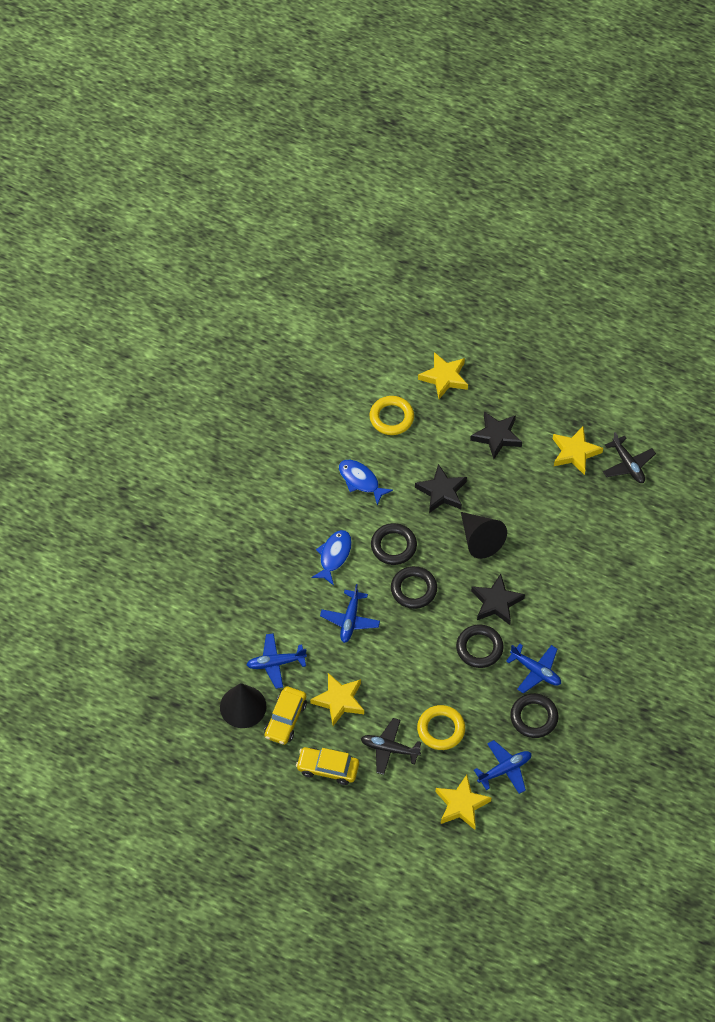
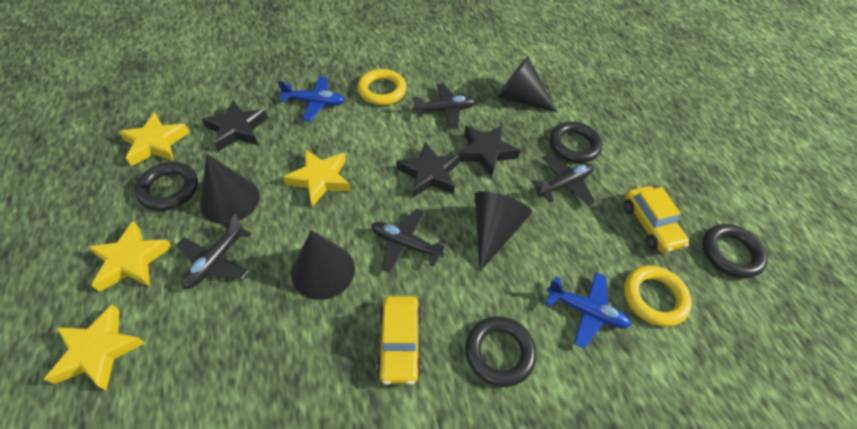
black cone: 2 -> 4
black plane: 2 -> 4
blue fish: 2 -> 0
blue plane: 4 -> 2

